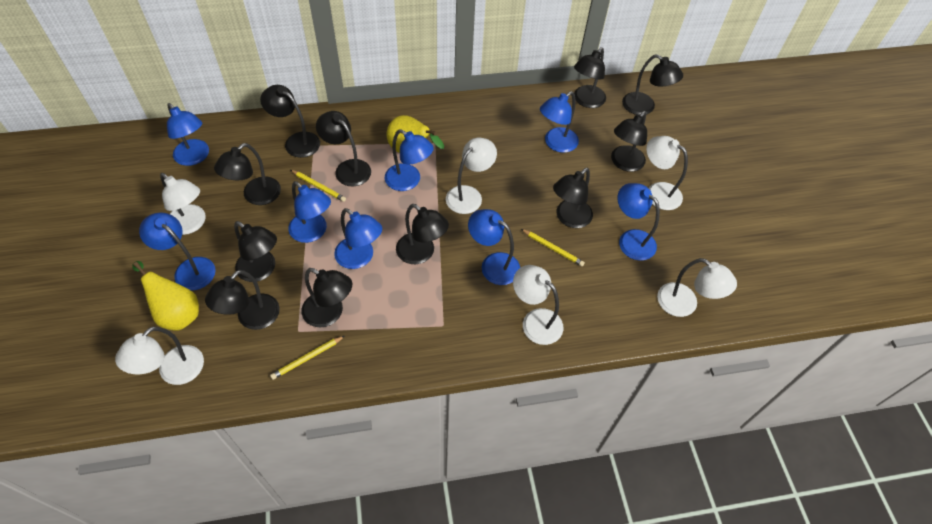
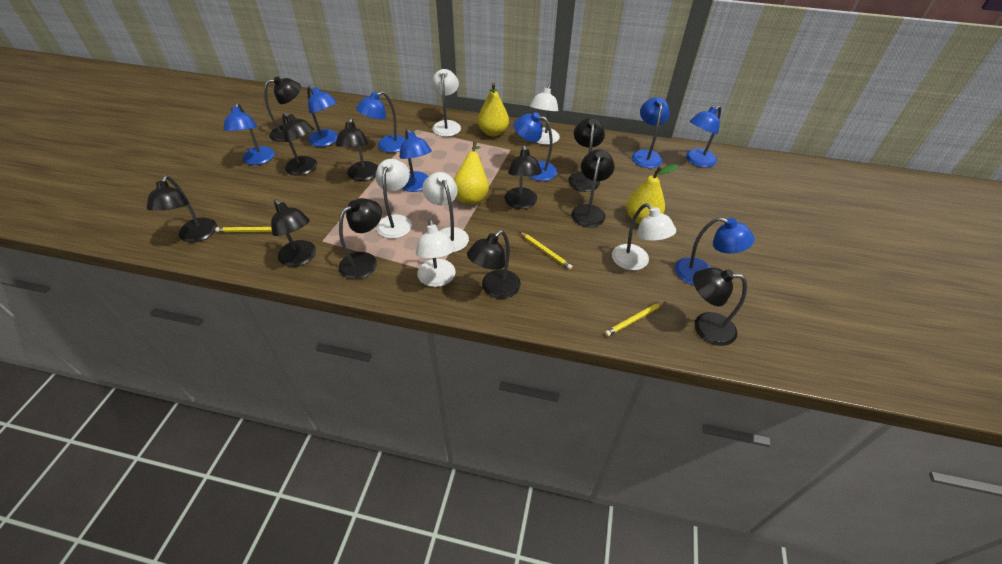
yellow pear: 2 -> 3

